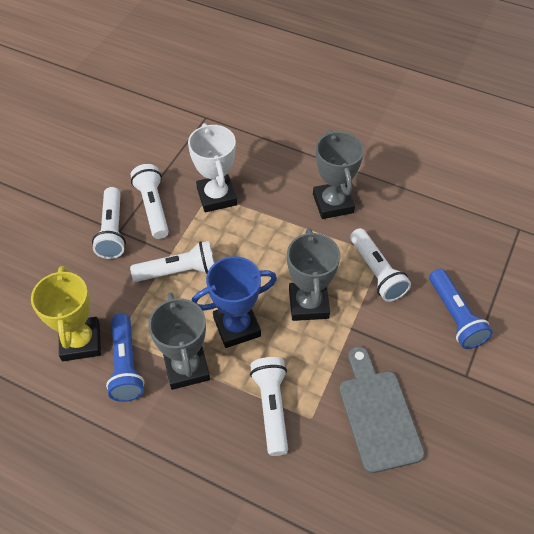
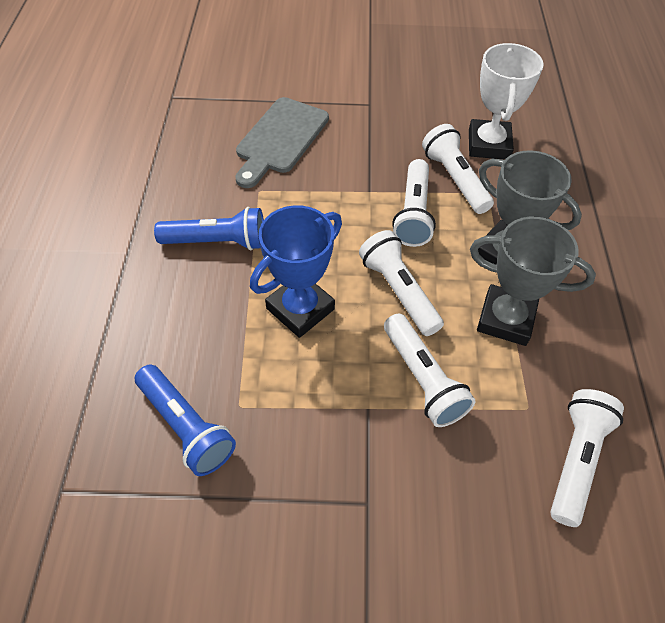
grey trophy: 3 -> 2
yellow trophy: 1 -> 0

